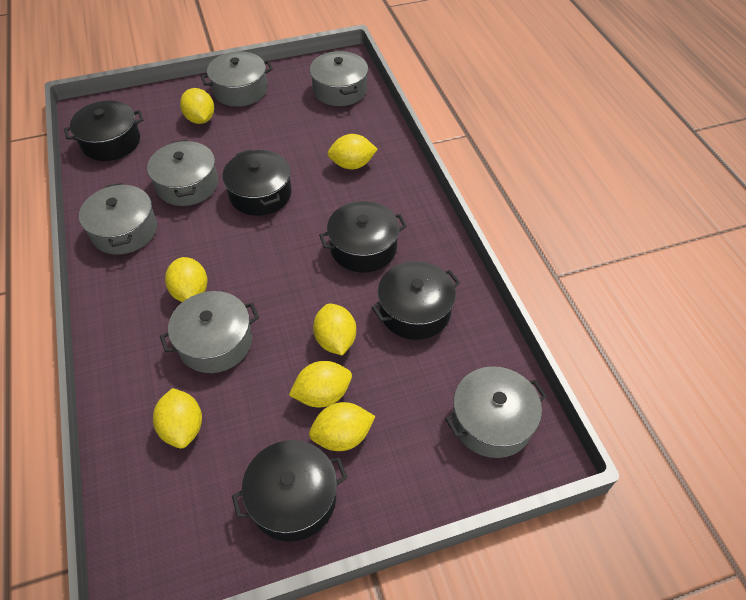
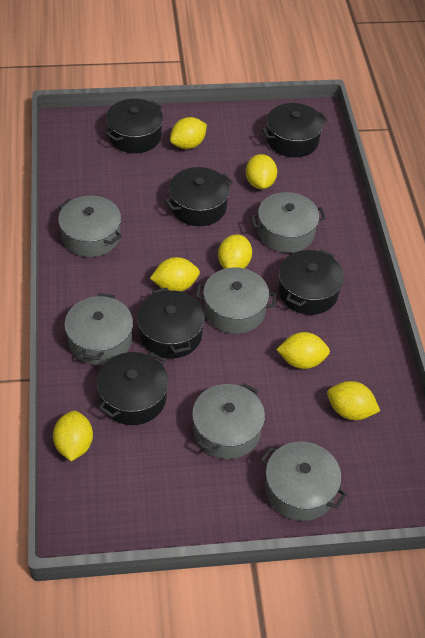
black pot: 5 -> 6

